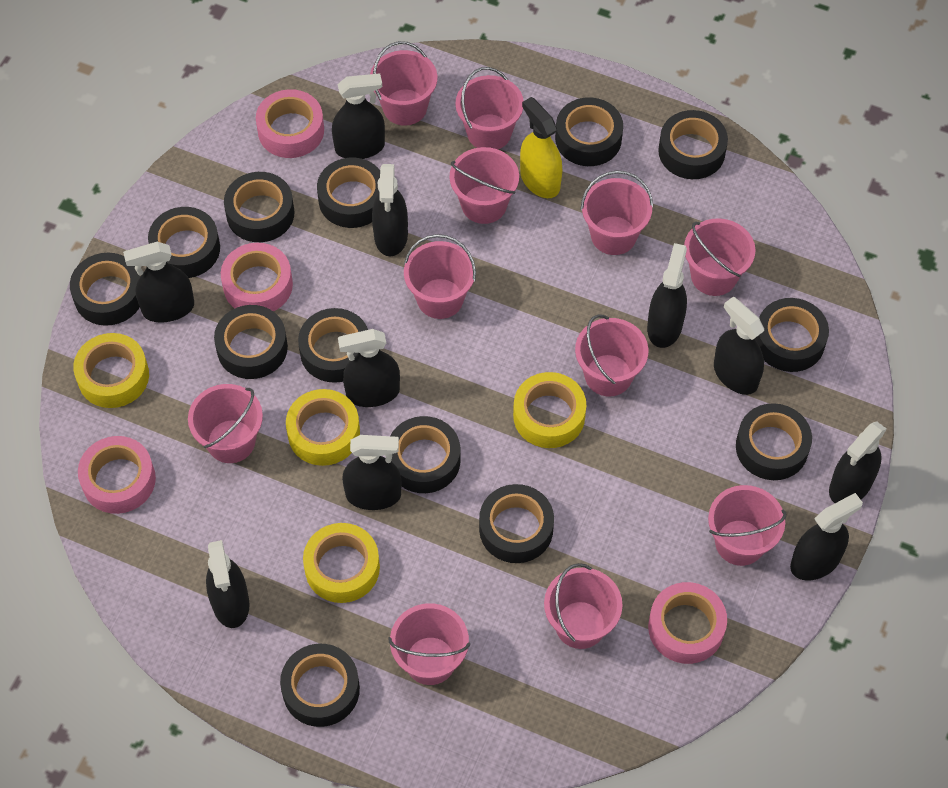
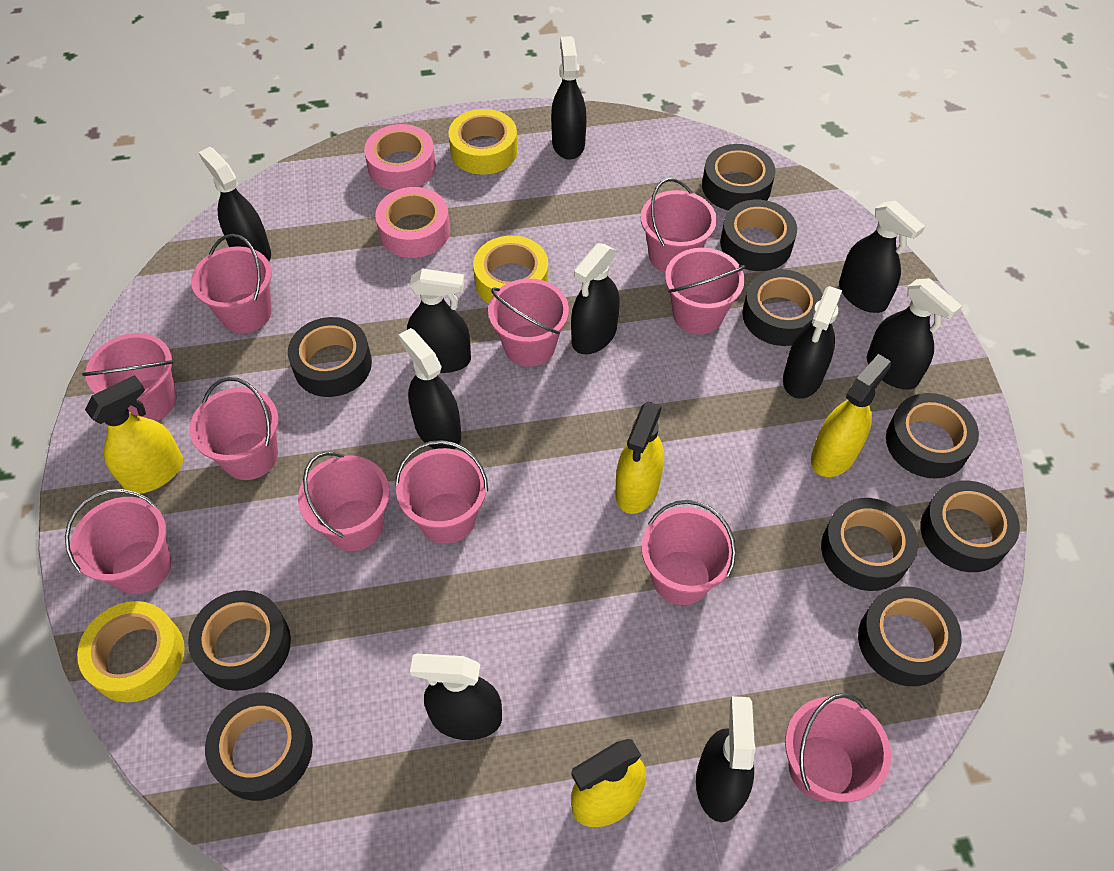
black tape: 13 -> 10
pink tape: 4 -> 2
yellow spray bottle: 1 -> 4
yellow tape: 4 -> 3

